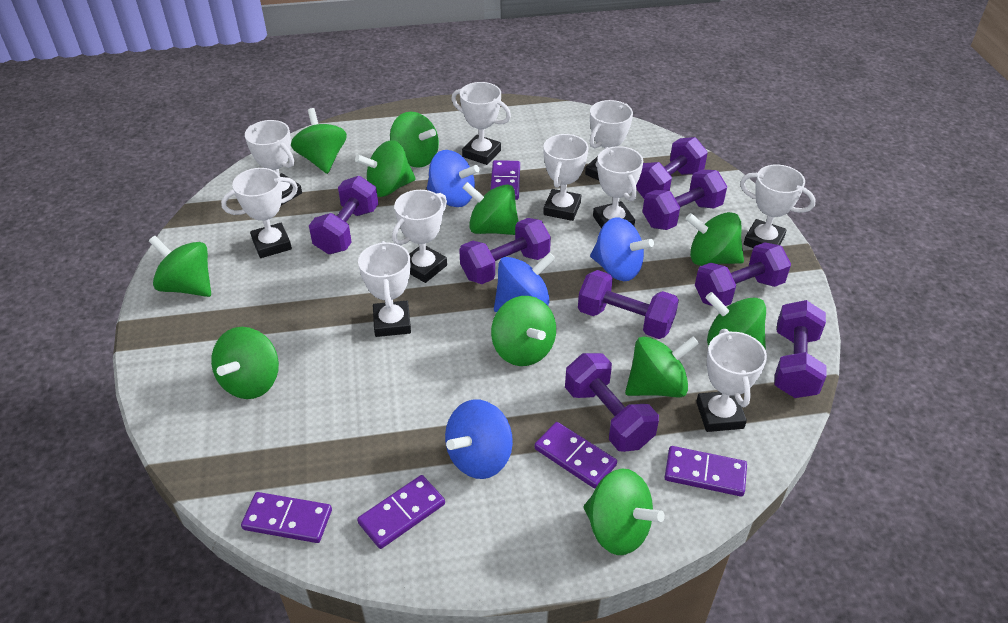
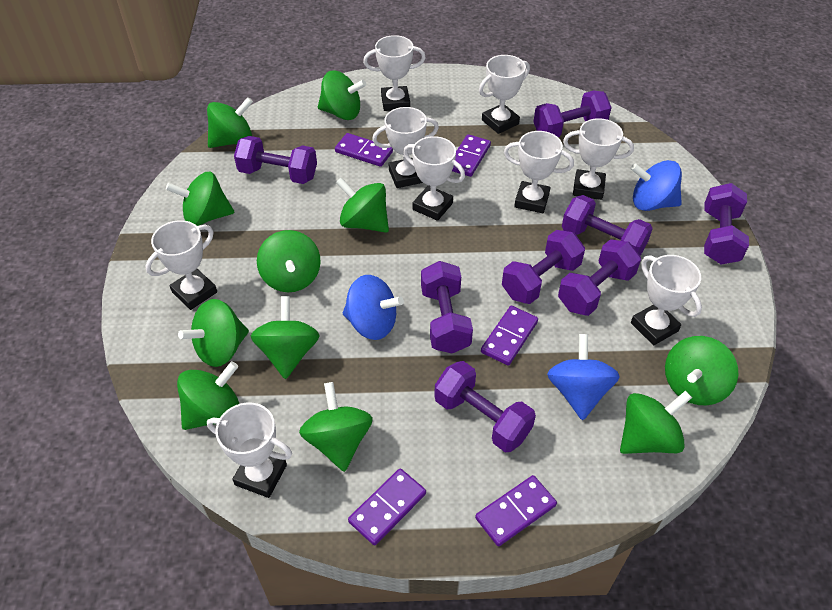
blue spinning top: 4 -> 3
white trophy: 10 -> 9

